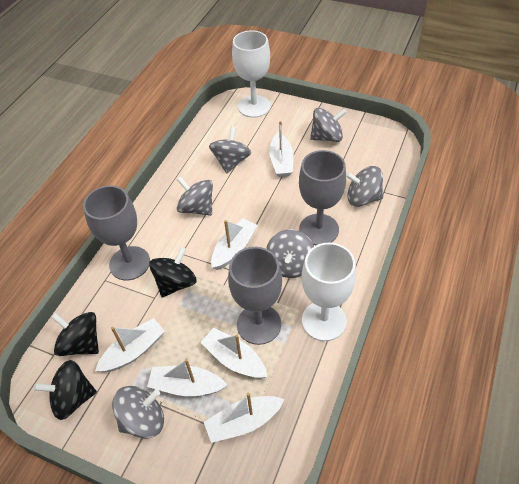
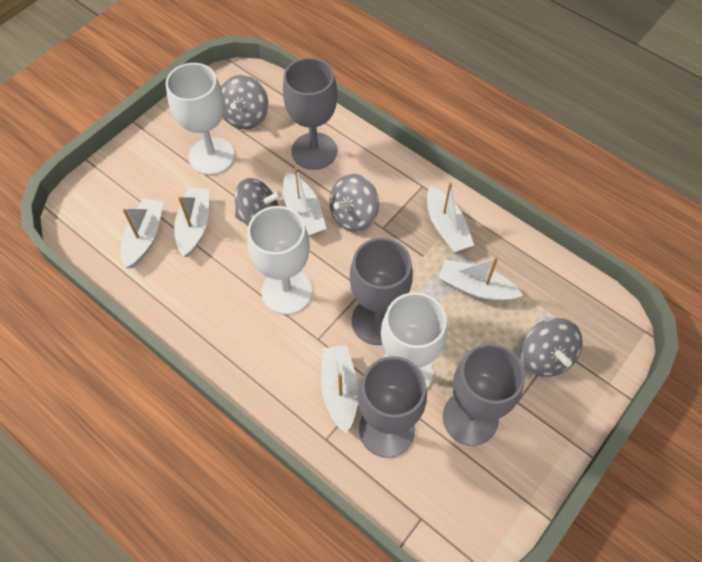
black spinning top: 3 -> 0
grey goblet: 3 -> 4
grey spinning top: 6 -> 4
white goblet: 2 -> 3

